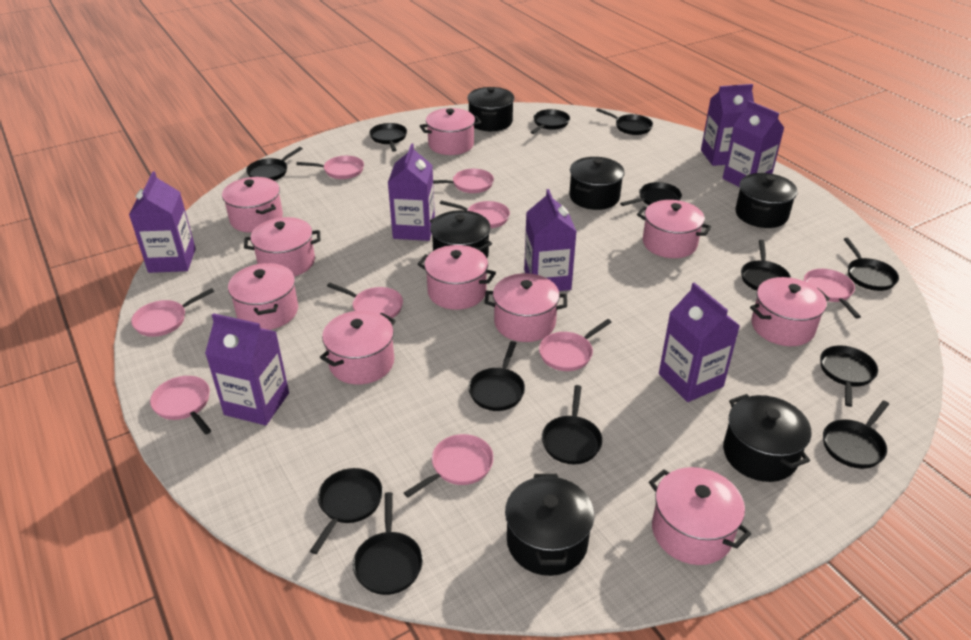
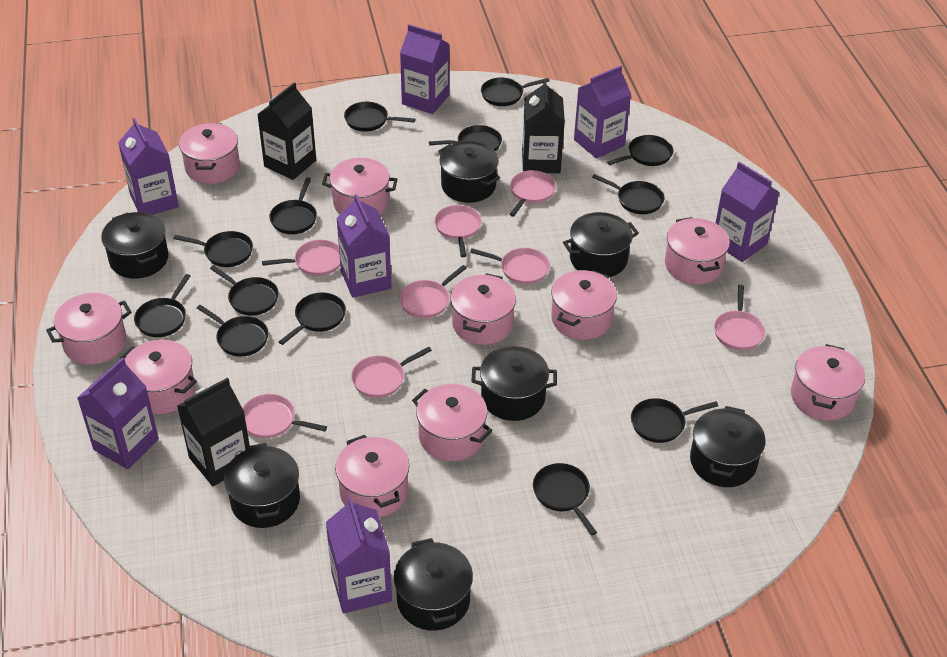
black carton: 0 -> 3
black pot: 6 -> 7
pink pan: 9 -> 8

